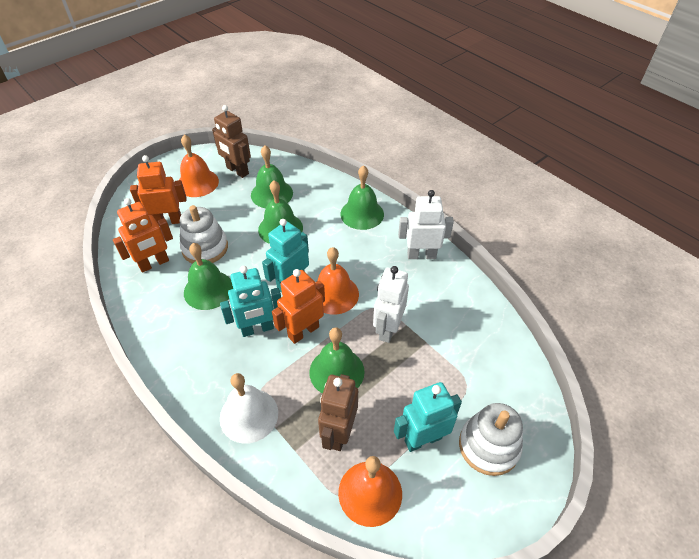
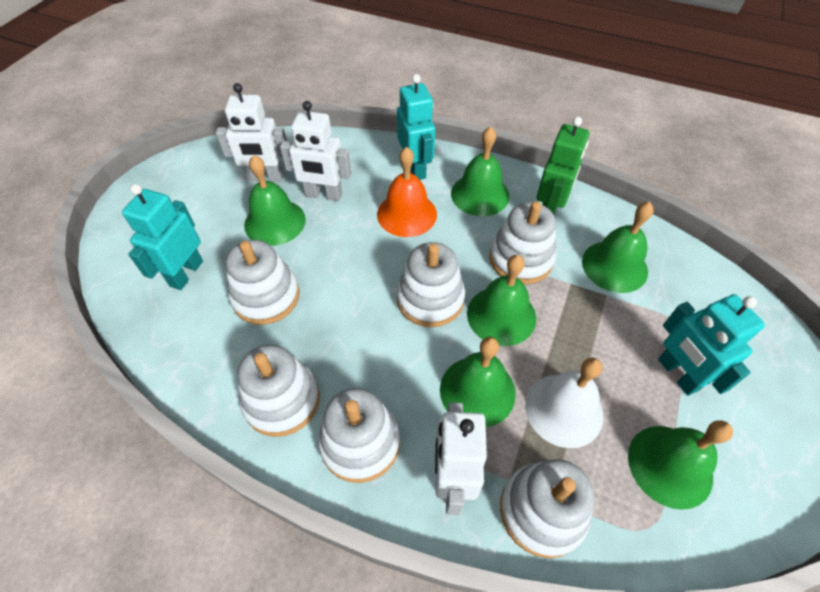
brown robot: 2 -> 0
green bell: 5 -> 6
green robot: 0 -> 1
orange bell: 3 -> 1
orange robot: 3 -> 0
white robot: 2 -> 3
white stacking toy: 2 -> 6

